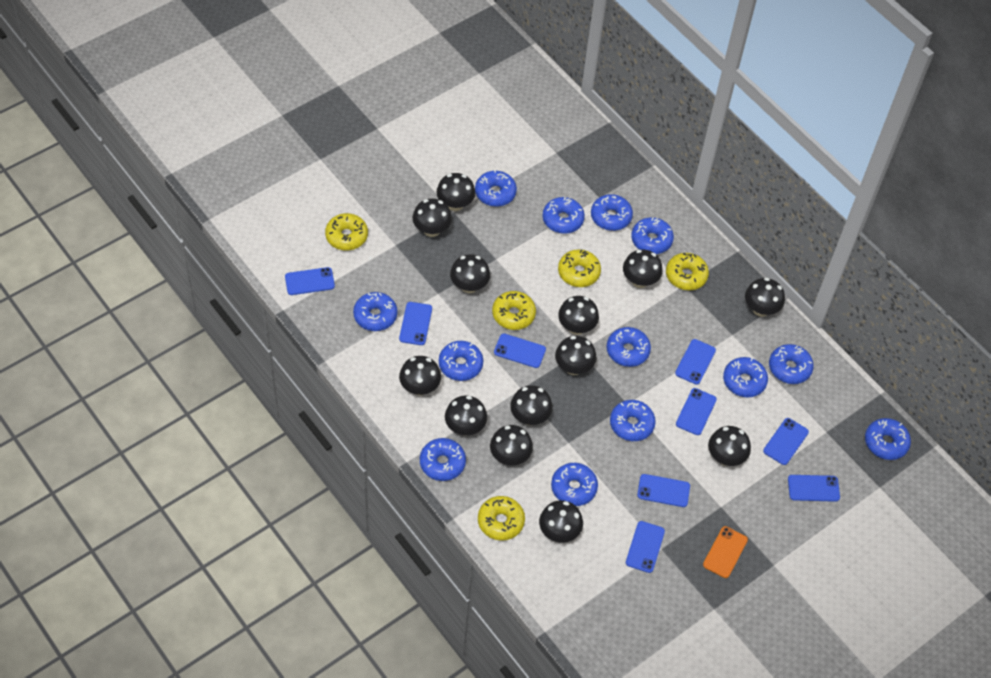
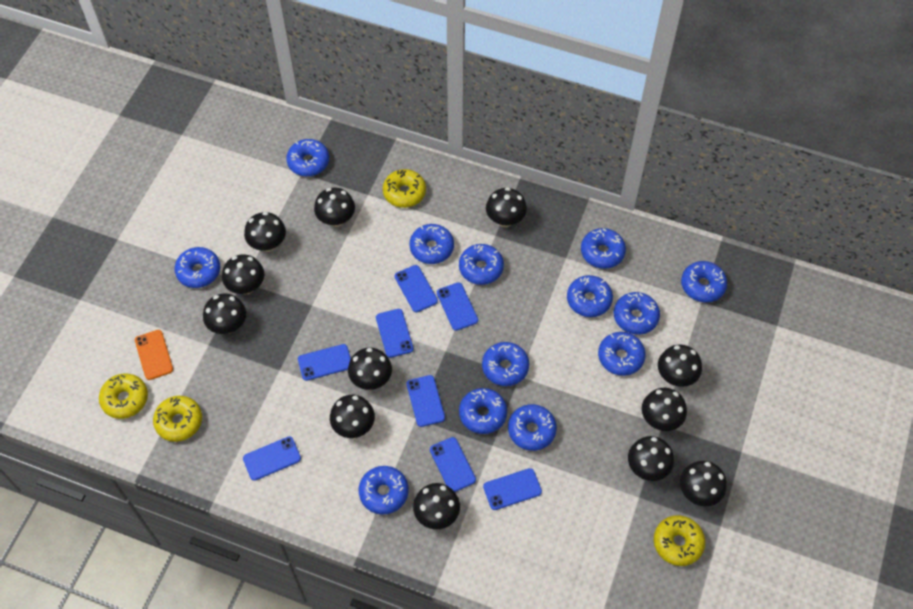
black mushroom: 13 -> 12
blue phone: 9 -> 8
yellow donut: 5 -> 4

